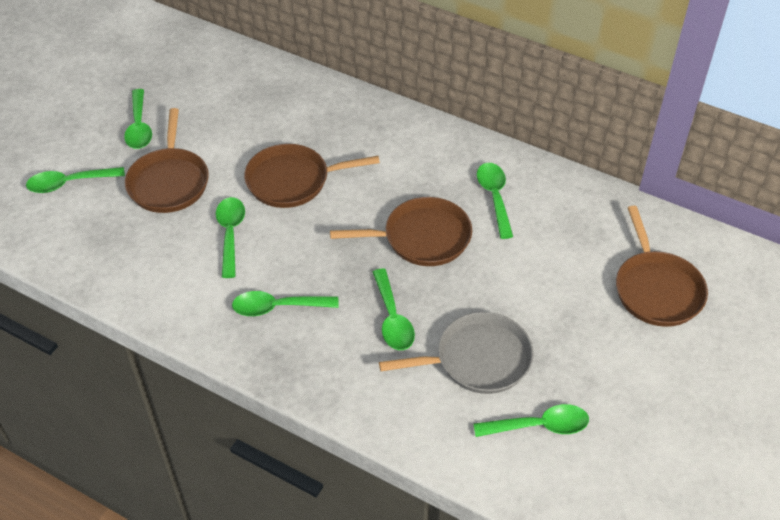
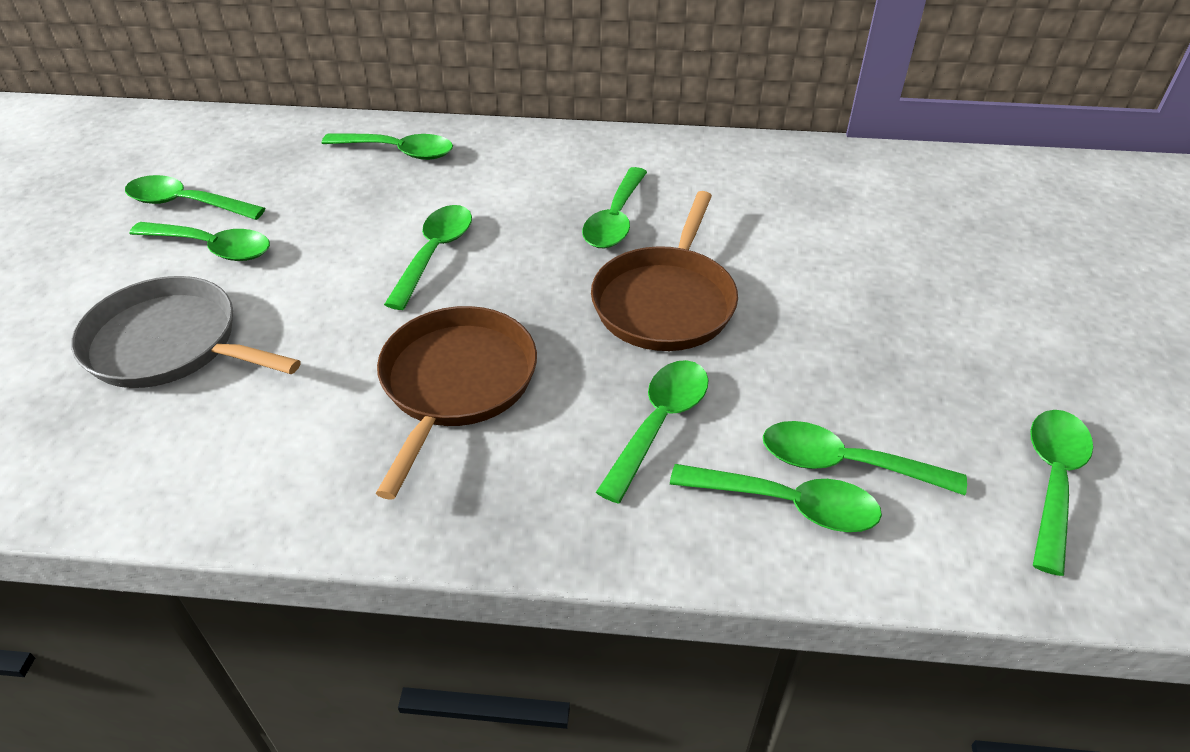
brown pan: 4 -> 2
green spoon: 7 -> 9

